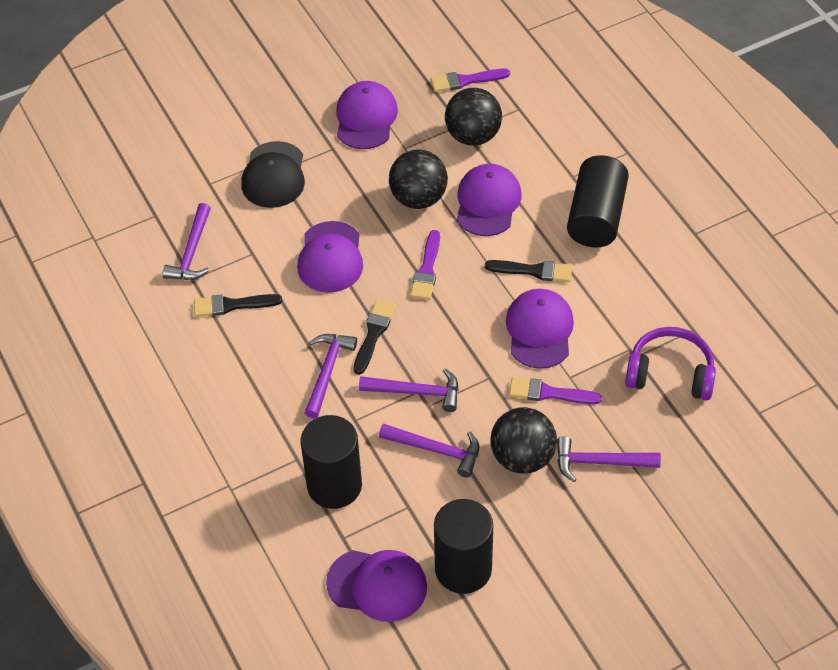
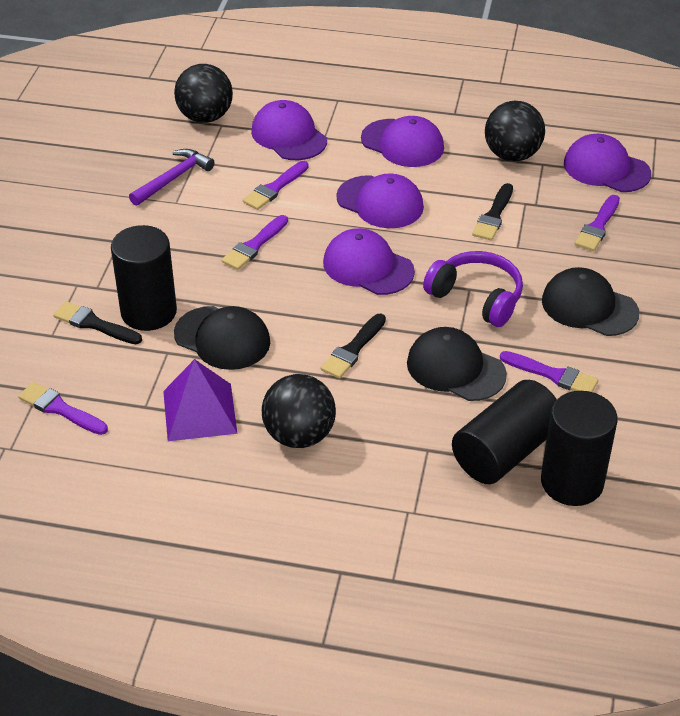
black cap: 1 -> 3
purple brush: 3 -> 5
purple hammer: 5 -> 1
purple pyramid: 0 -> 1

